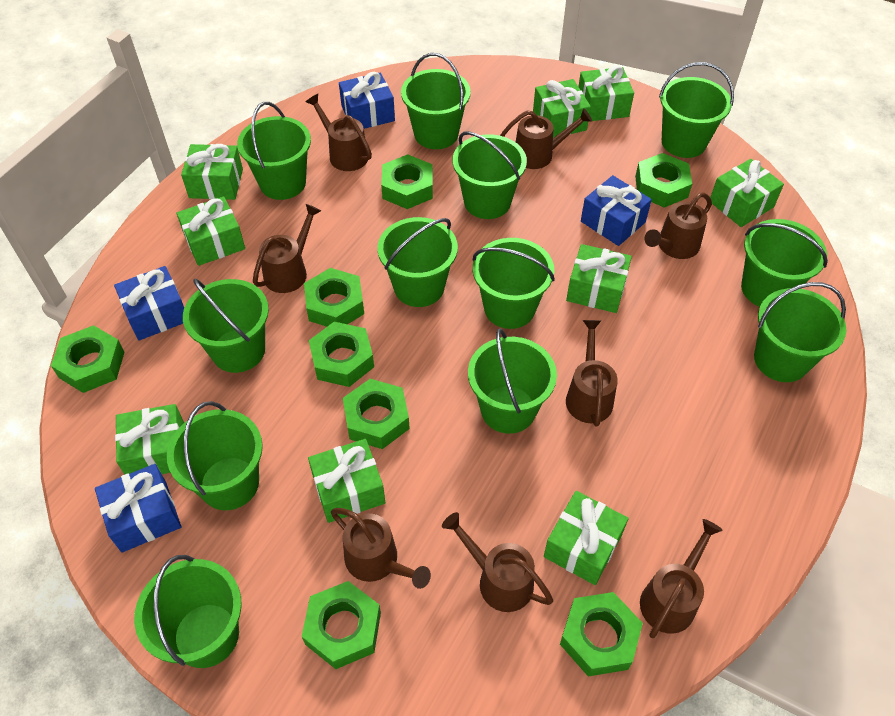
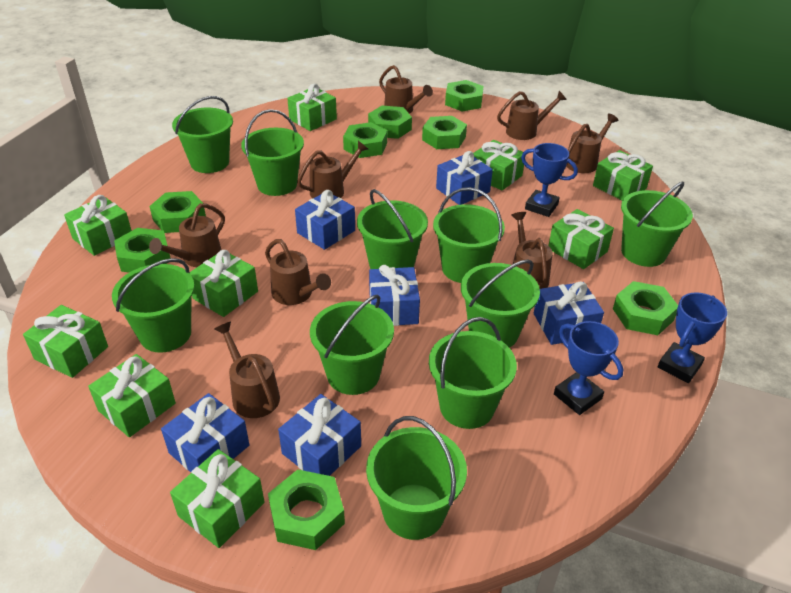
blue gift: 4 -> 6
blue trophy: 0 -> 3
green bucket: 12 -> 10

